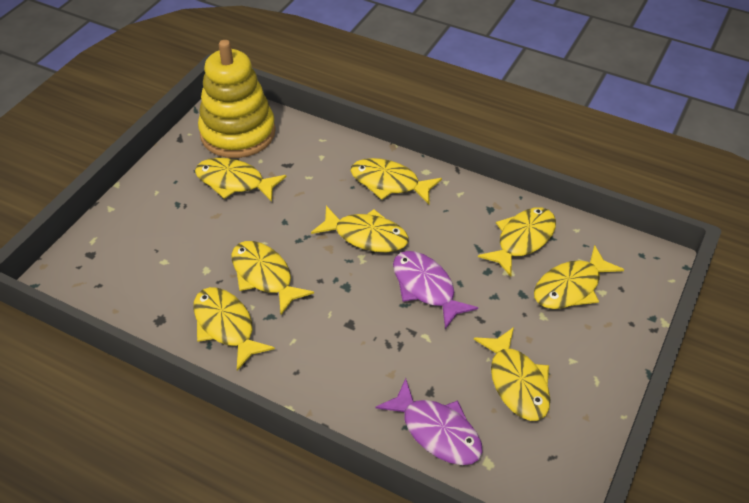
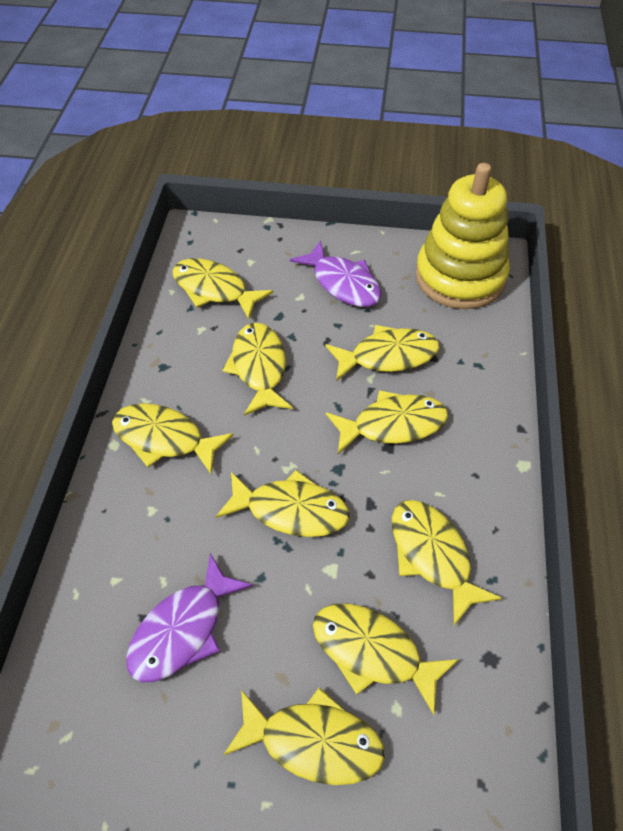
yellow fish: 8 -> 9

